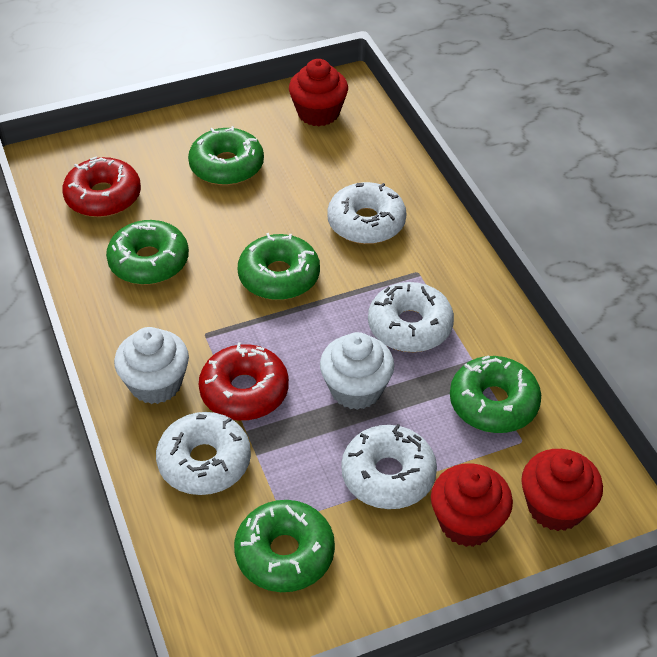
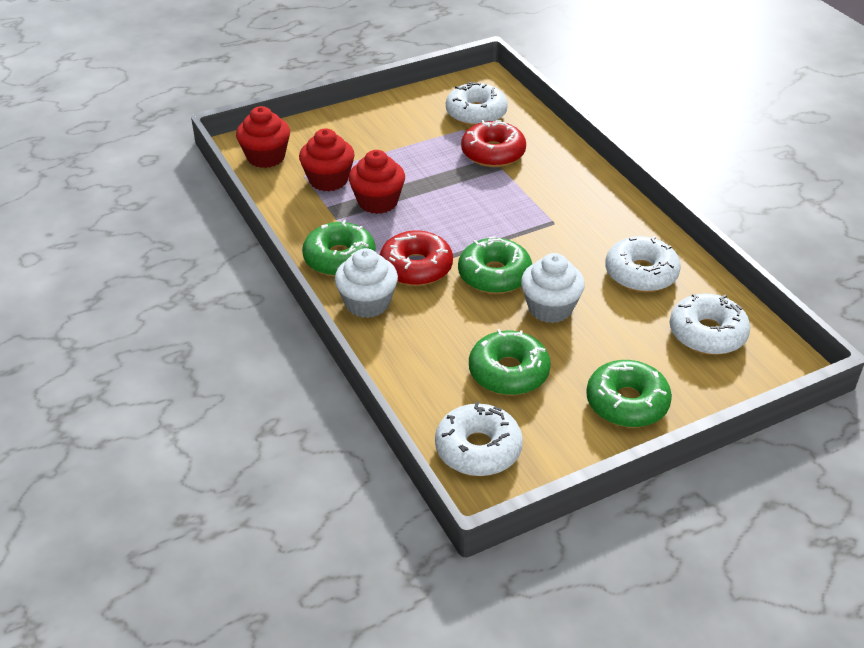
green donut: 5 -> 4

